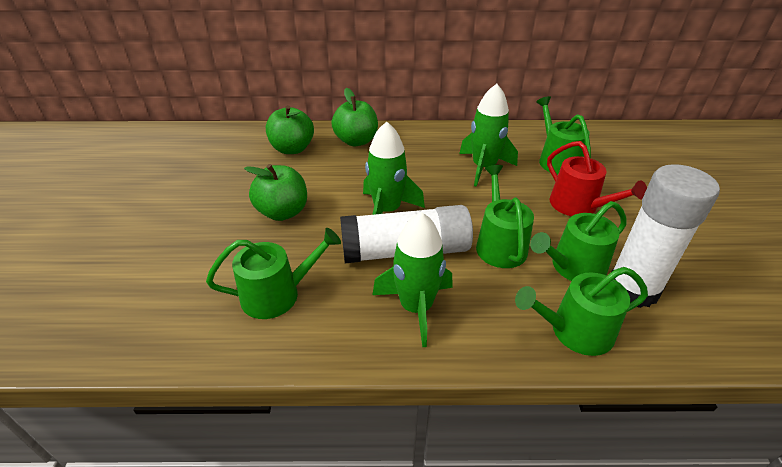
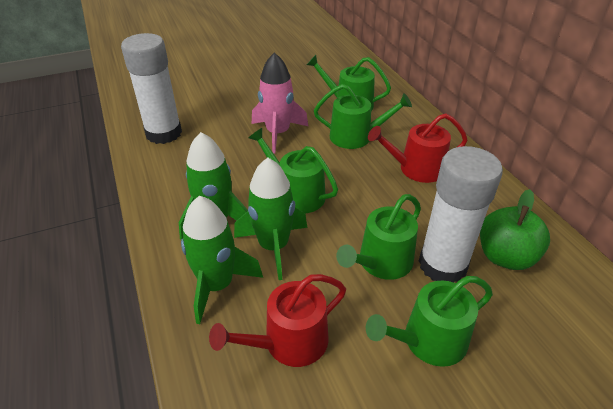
green apple: 3 -> 1
pink rocket: 0 -> 1
red watering can: 1 -> 2

